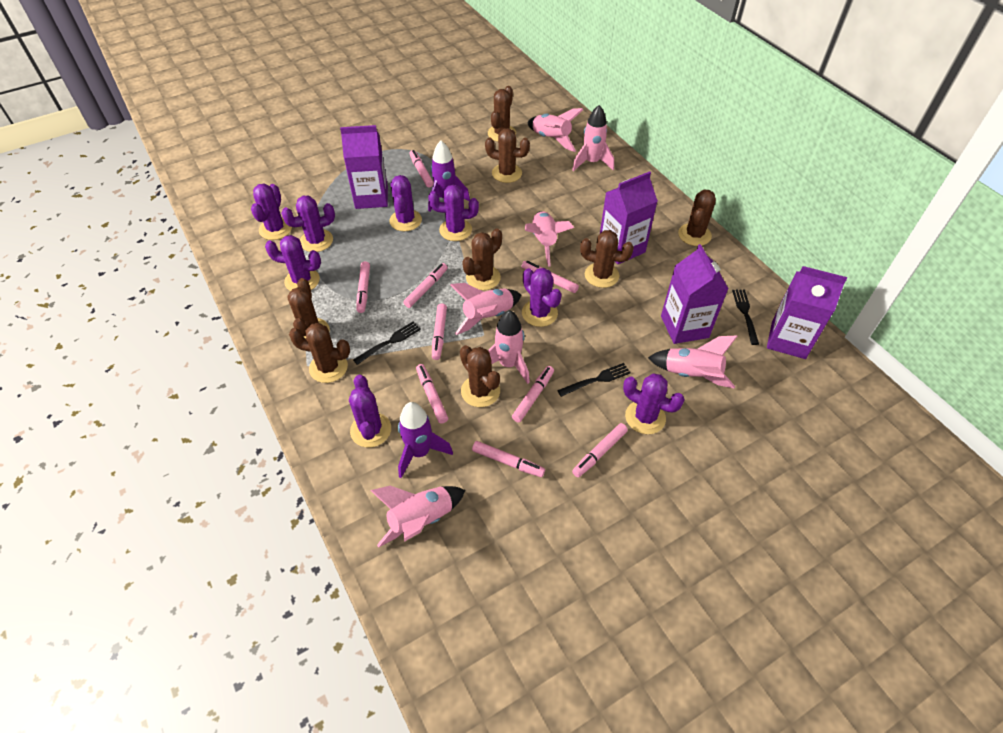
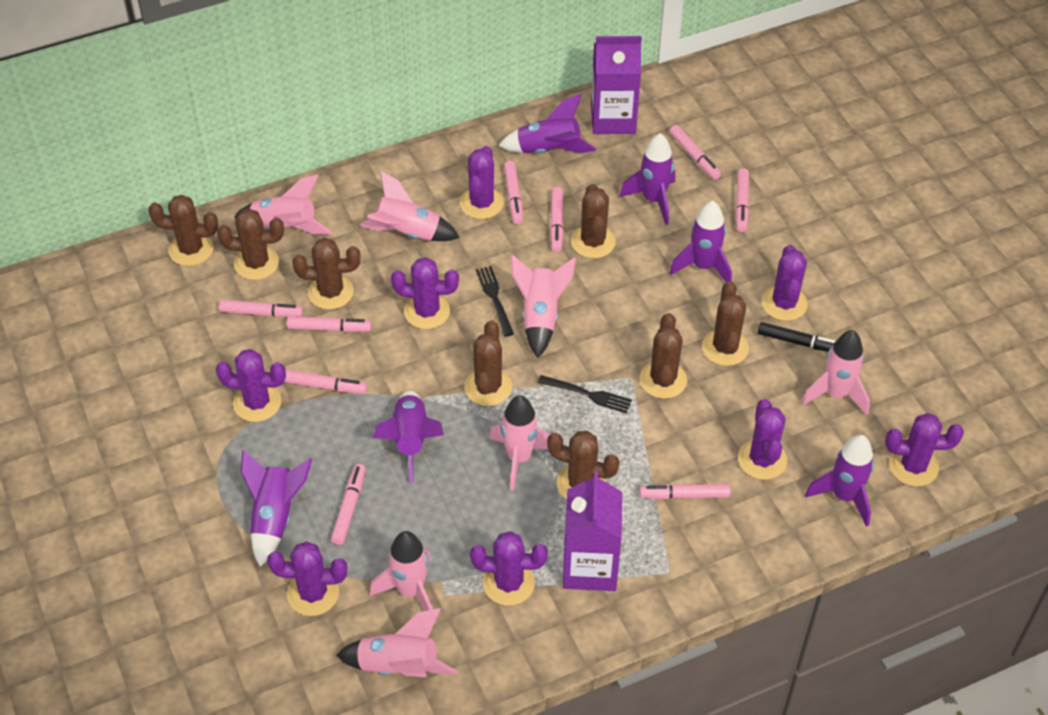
black fork: 3 -> 2
black marker: 0 -> 1
purple carton: 4 -> 2
purple rocket: 2 -> 6

